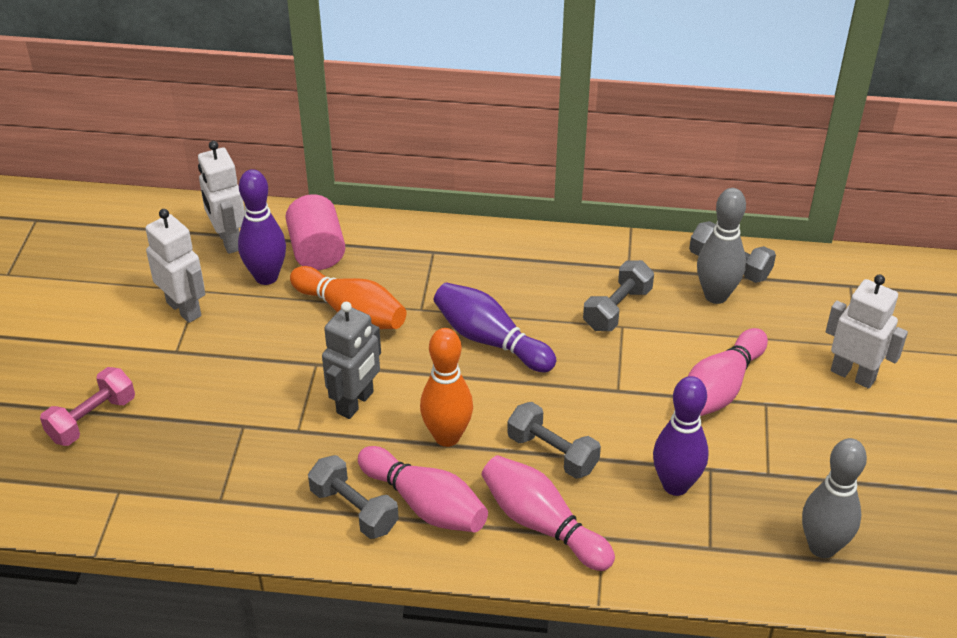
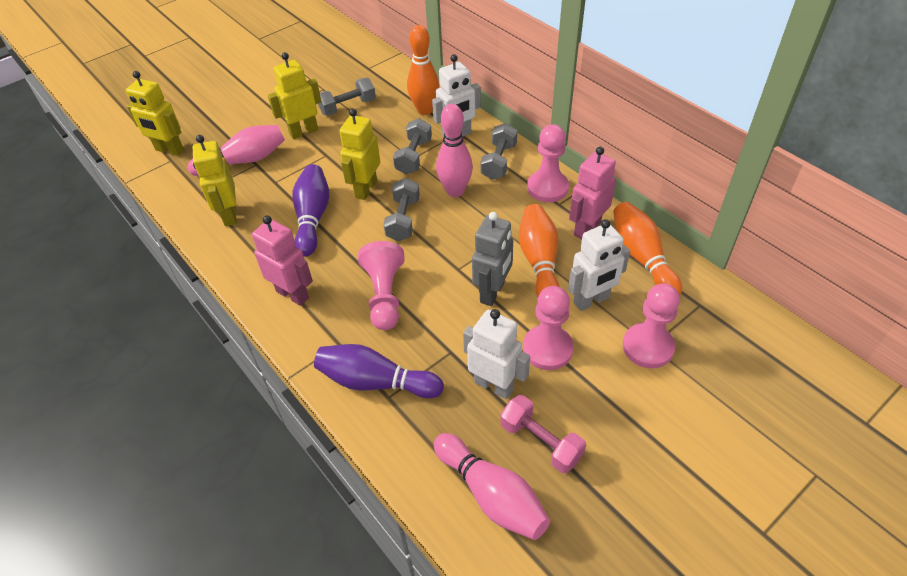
grey bowling pin: 2 -> 0
orange bowling pin: 2 -> 3
pink cylinder: 1 -> 0
pink pawn: 0 -> 4
pink robot: 0 -> 2
purple bowling pin: 3 -> 2
yellow robot: 0 -> 4

